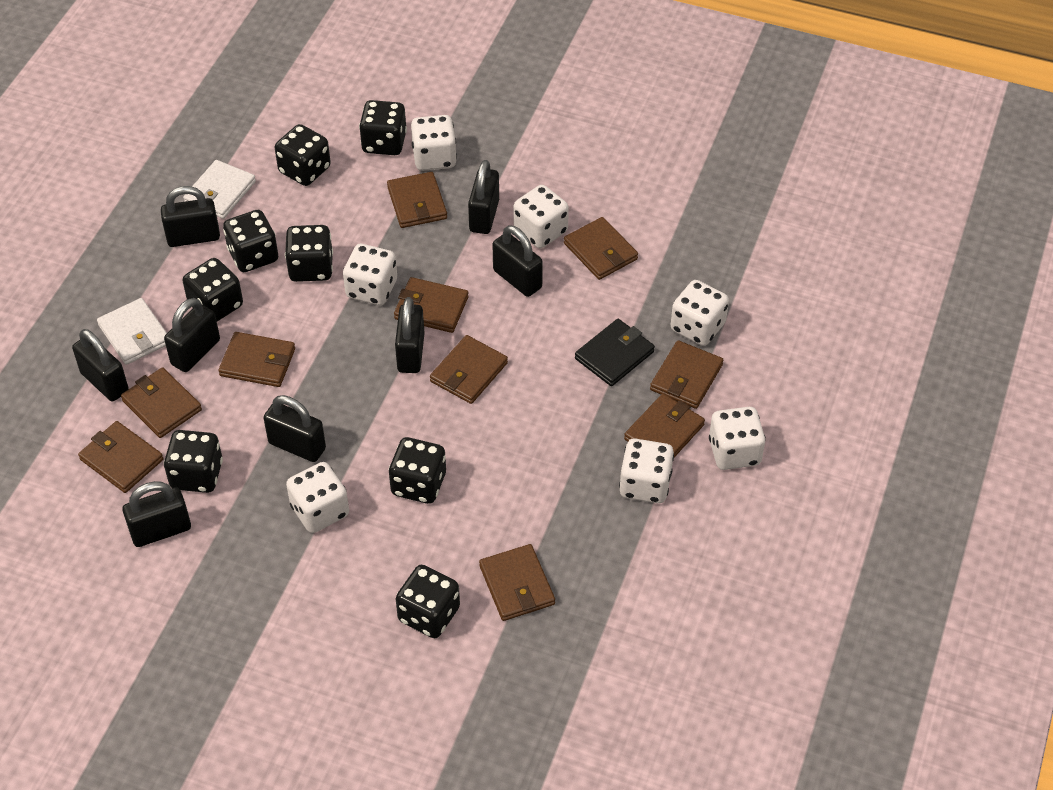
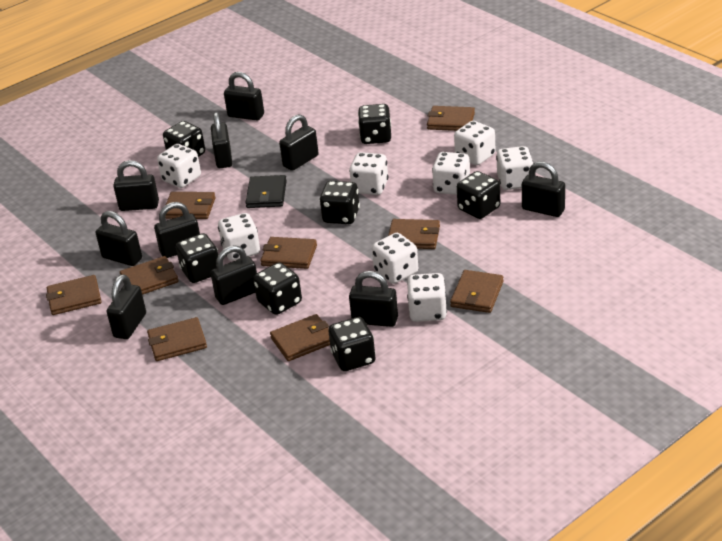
black dice: 8 -> 7
black padlock: 8 -> 10
brown wallet: 10 -> 9
white dice: 7 -> 8
white wallet: 2 -> 0

